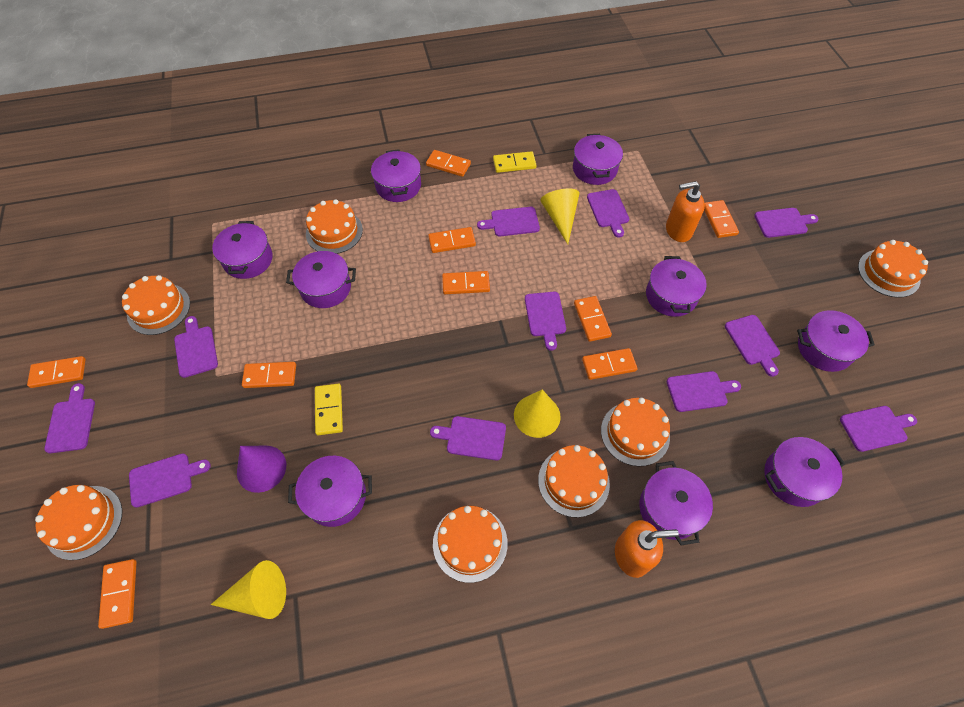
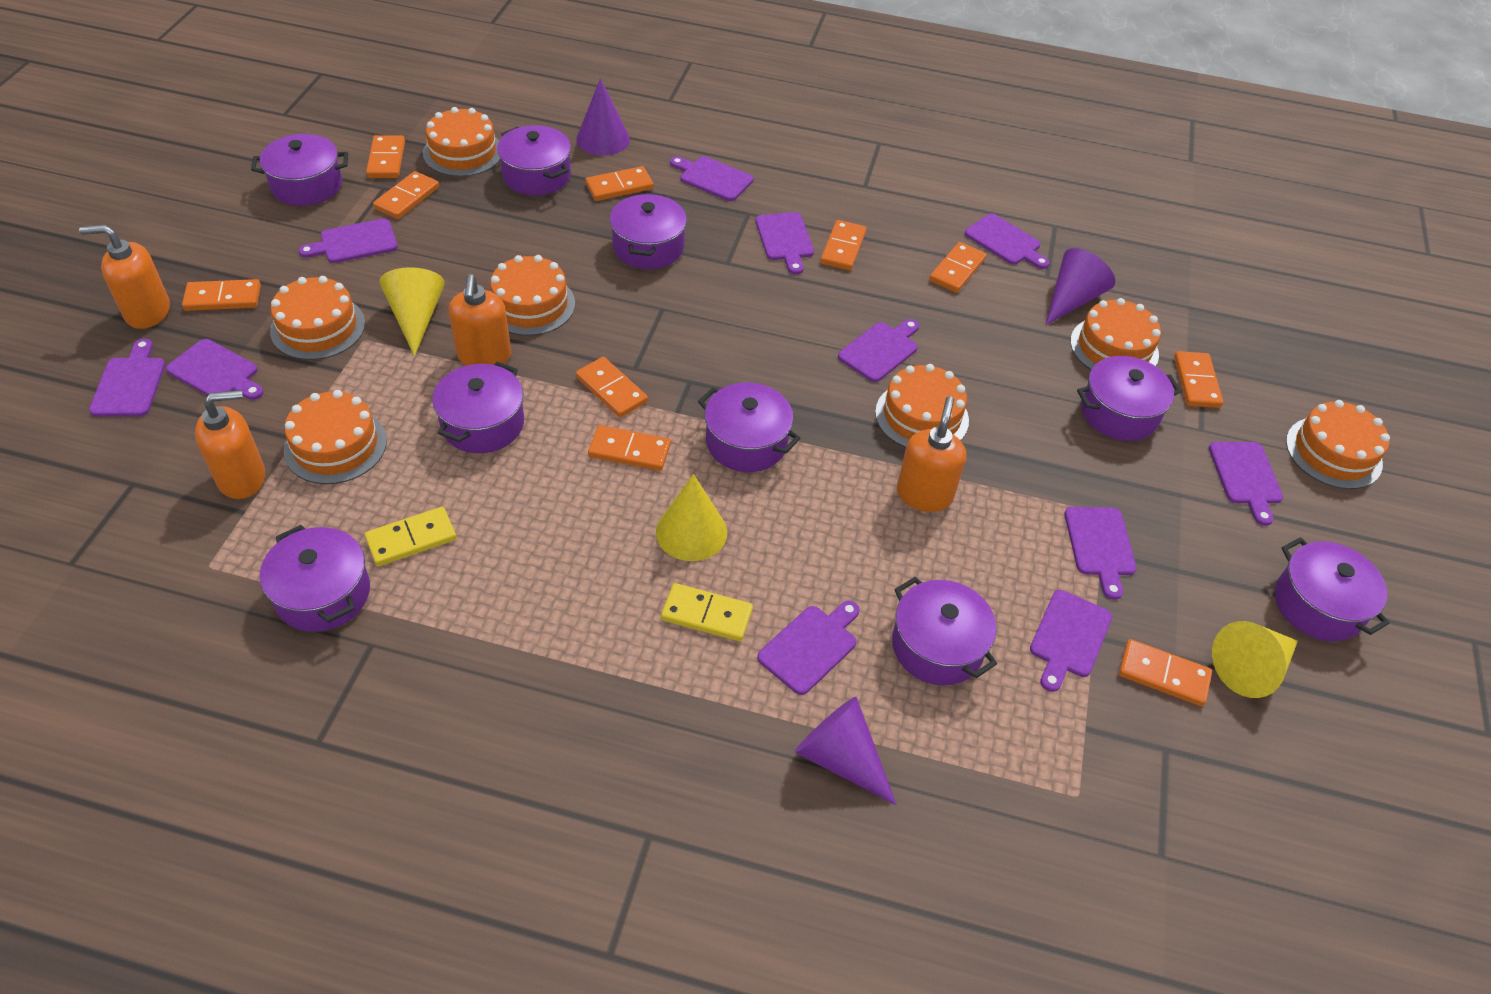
orange domino: 9 -> 10
orange soap dispenser: 2 -> 4
purple cone: 1 -> 3

